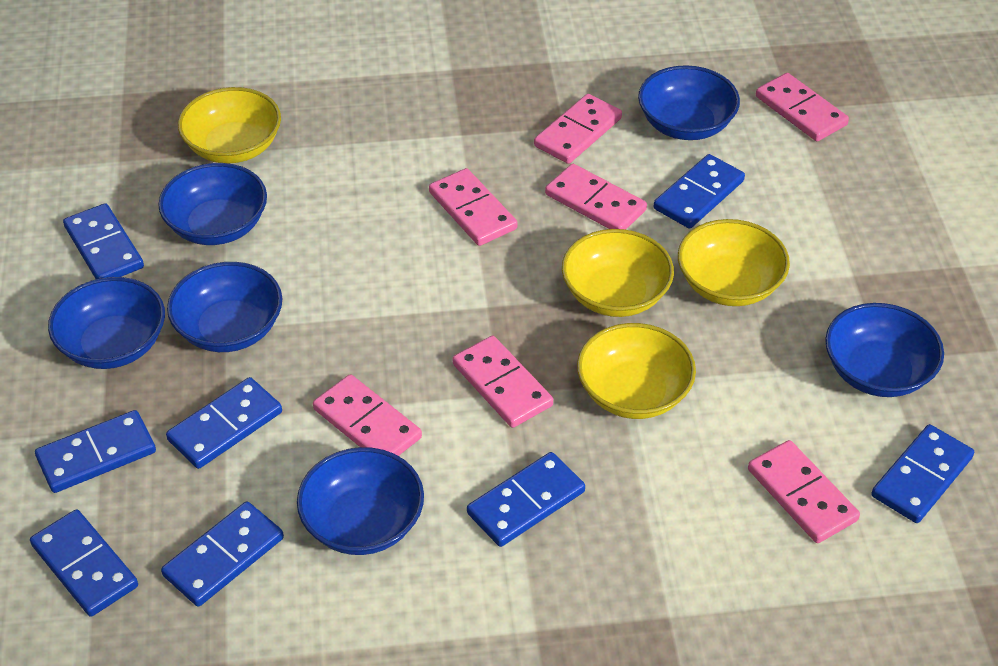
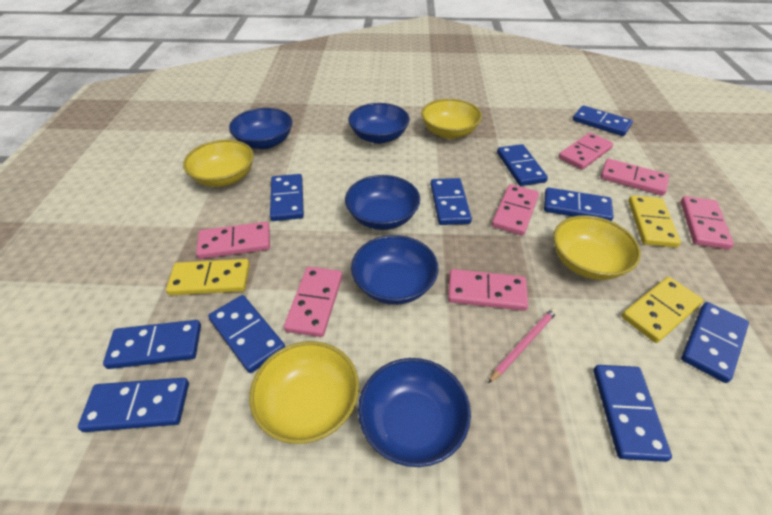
blue bowl: 6 -> 5
blue domino: 8 -> 10
pink pencil: 0 -> 1
yellow domino: 0 -> 3

